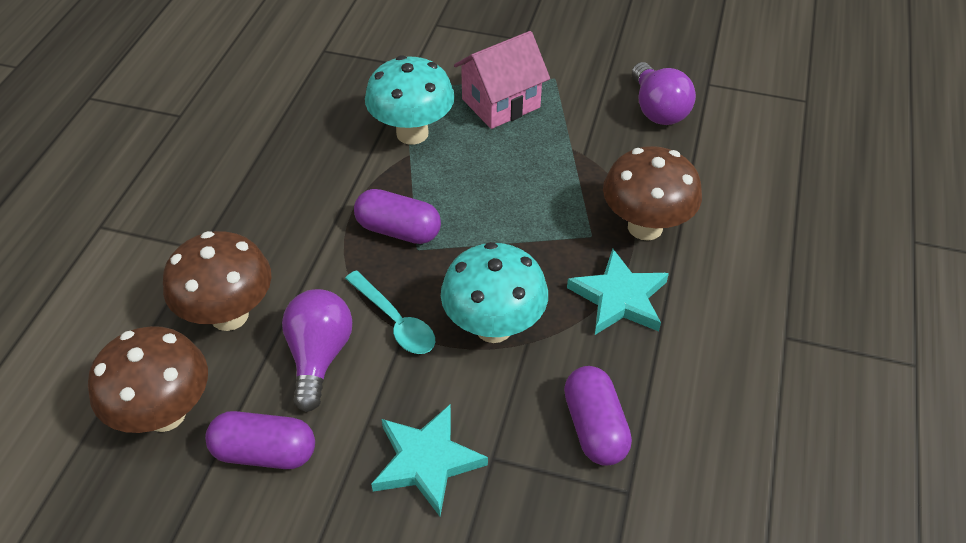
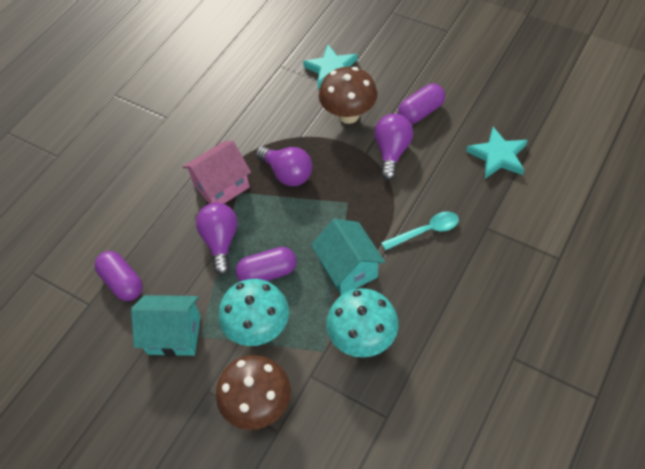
brown mushroom: 3 -> 2
purple light bulb: 2 -> 3
turquoise house: 0 -> 2

